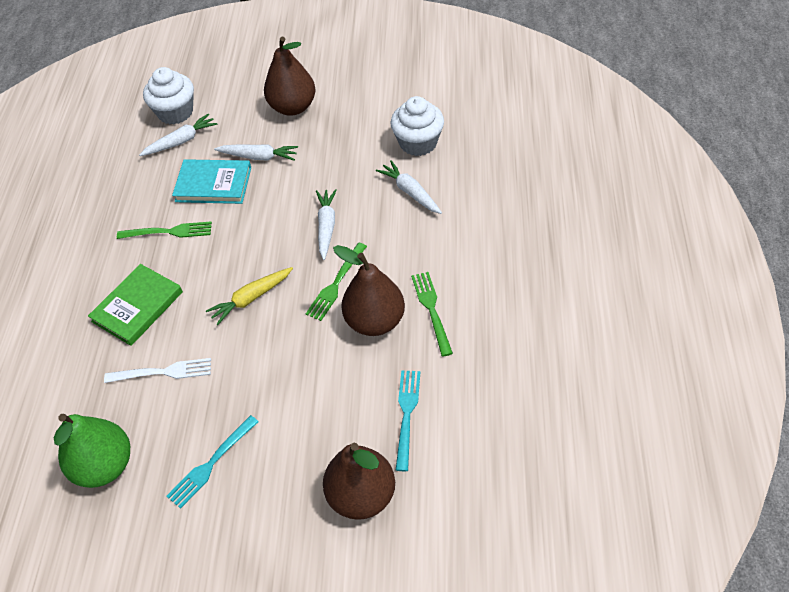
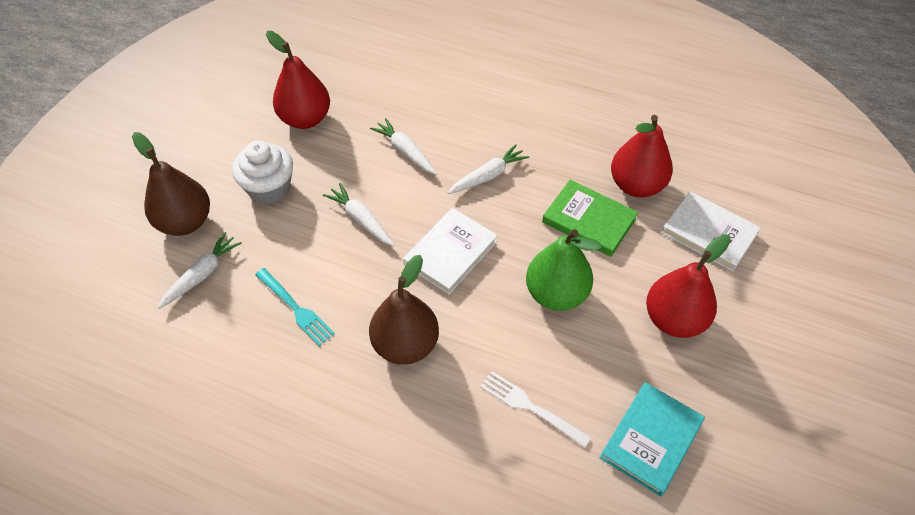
brown pear: 3 -> 2
green fork: 3 -> 0
red pear: 0 -> 3
turquoise fork: 2 -> 1
white book: 0 -> 2
white cupcake: 2 -> 1
yellow carrot: 1 -> 0

